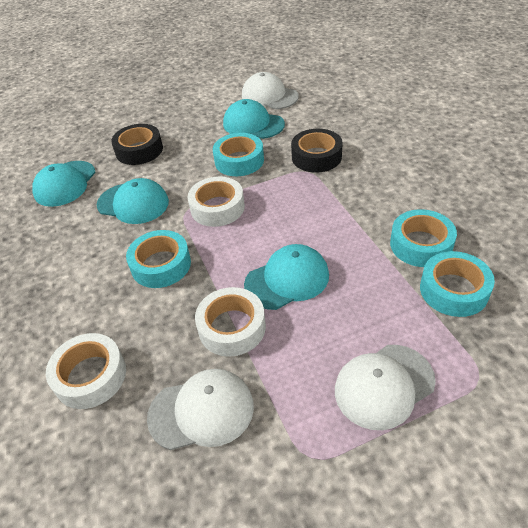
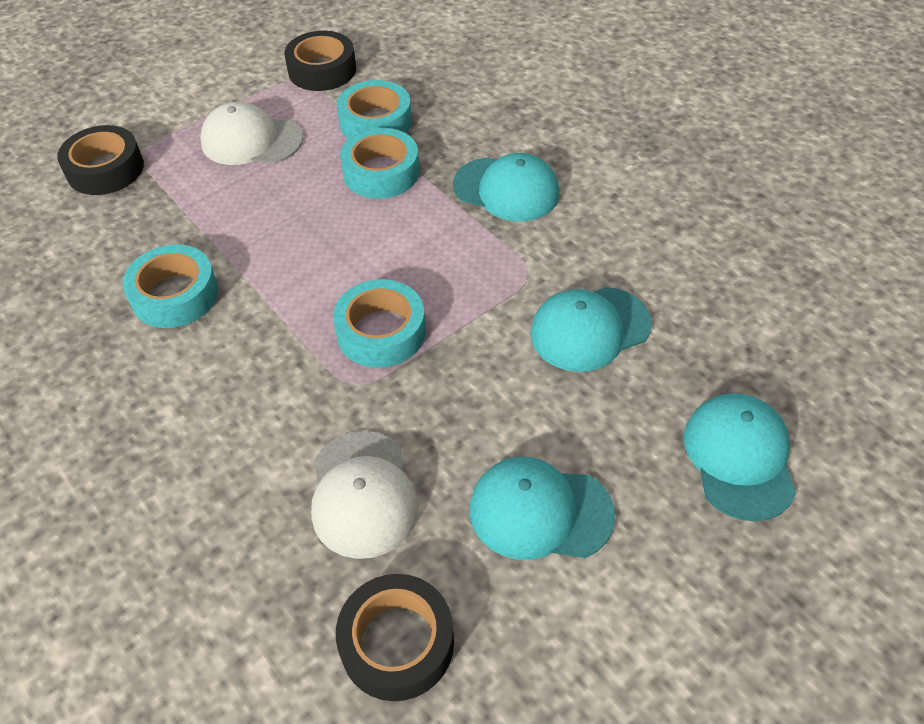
black tape: 2 -> 3
white cap: 3 -> 2
white tape: 3 -> 0

